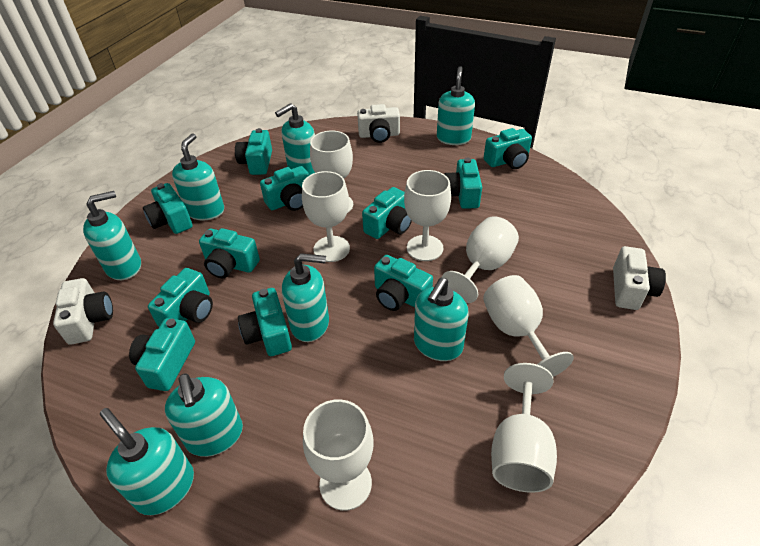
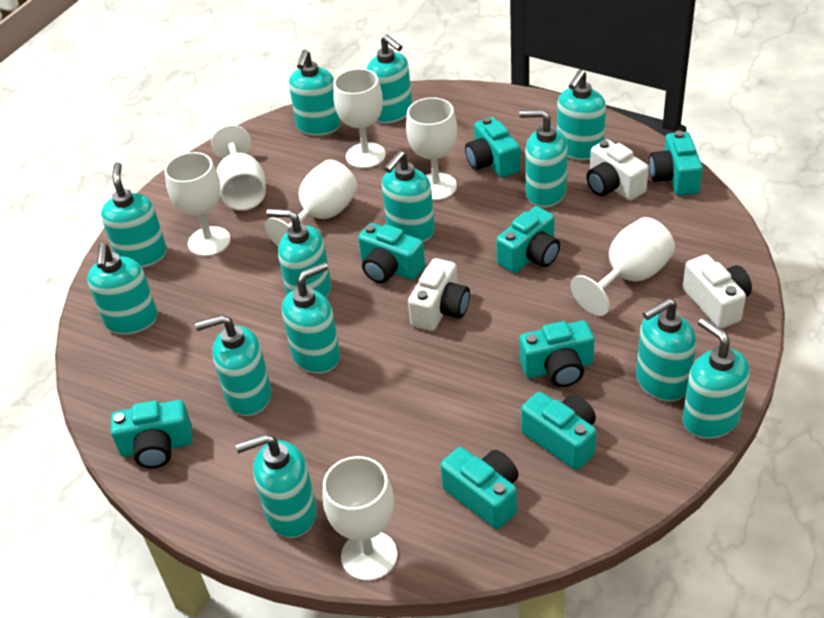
turquoise camera: 11 -> 8
turquoise soap dispenser: 8 -> 13

